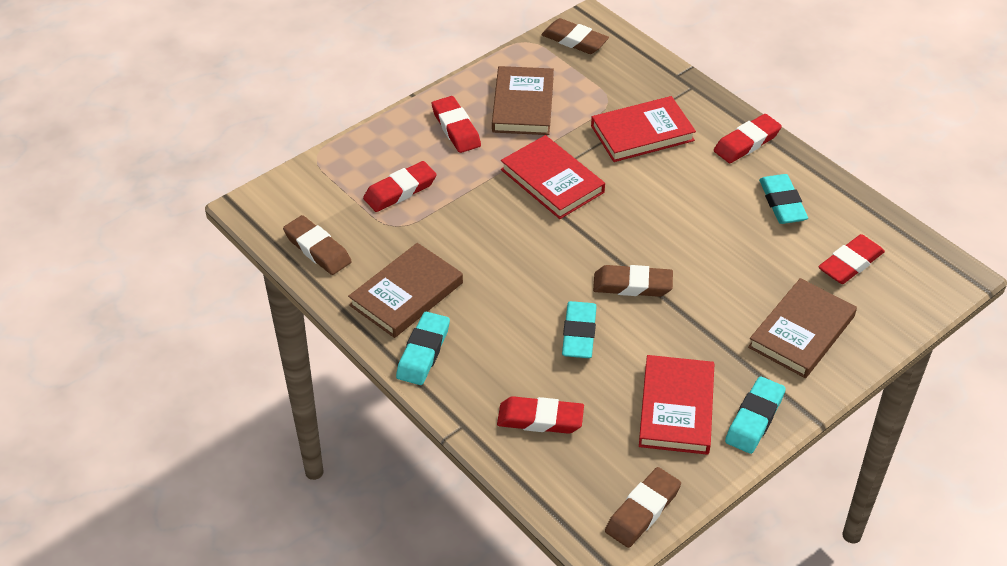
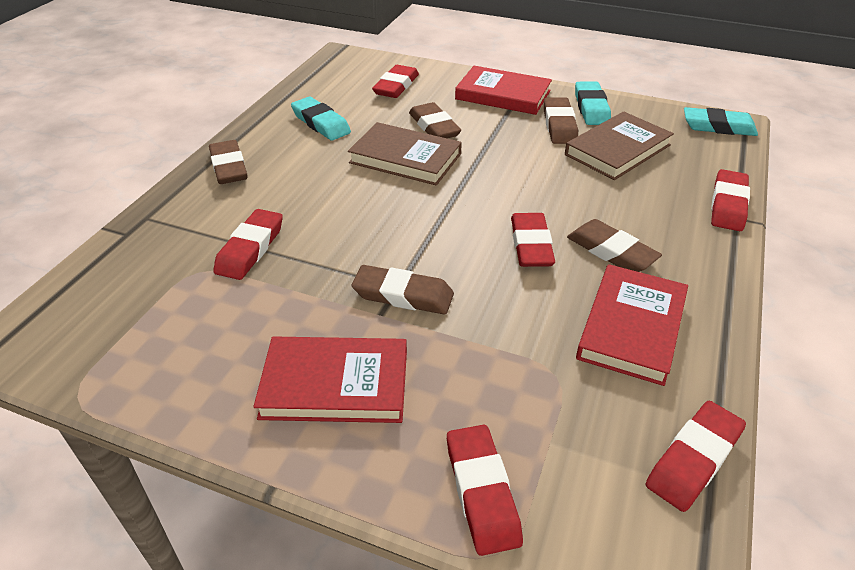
brown book: 3 -> 2
brown eraser: 4 -> 5
red eraser: 5 -> 6
turquoise eraser: 4 -> 3

